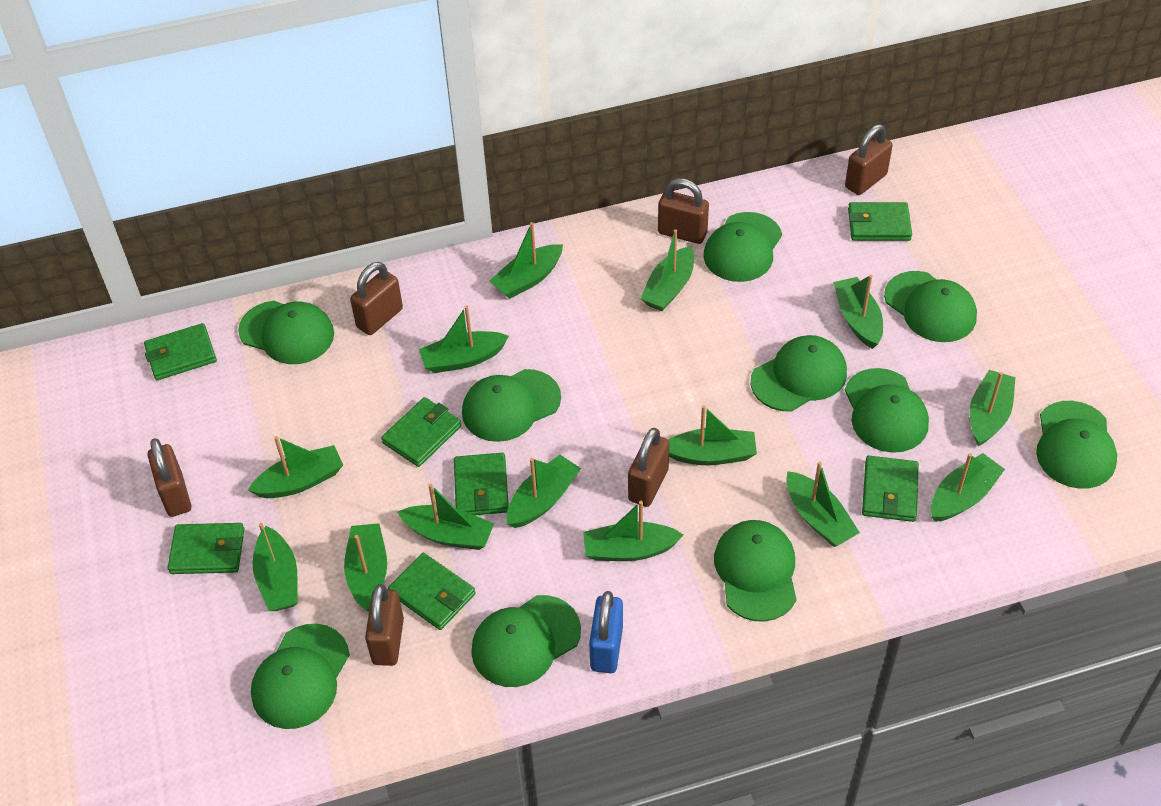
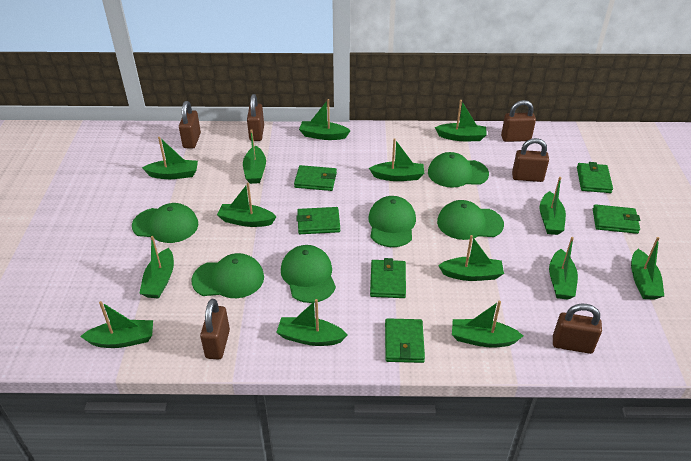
blue padlock: 1 -> 0
green cap: 10 -> 6
green wallet: 7 -> 6

